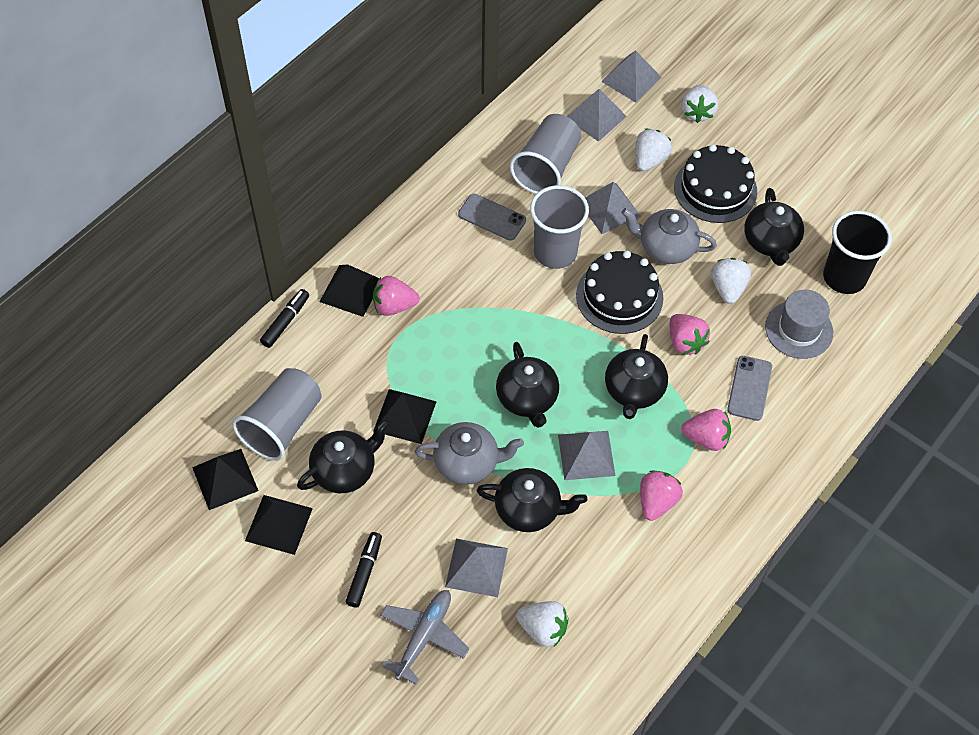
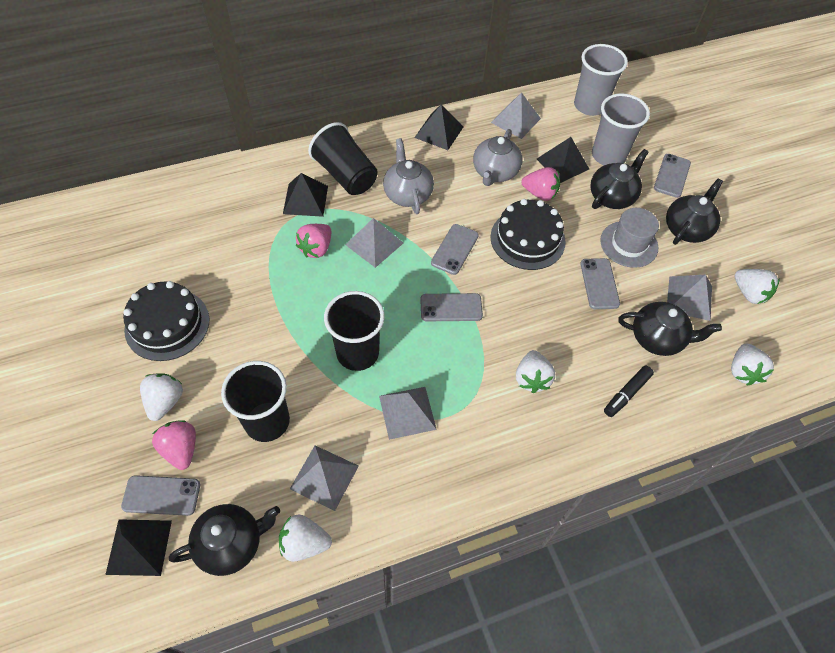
black cup: 1 -> 3
black marker: 2 -> 1
black teapot: 5 -> 4
grey cup: 3 -> 2
grey phone: 2 -> 5
grey plane: 1 -> 0
pink strawberry: 4 -> 3
white strawberry: 4 -> 5

